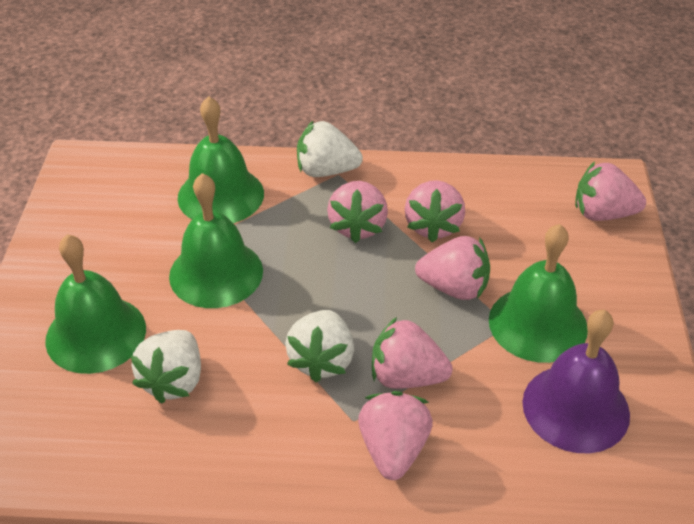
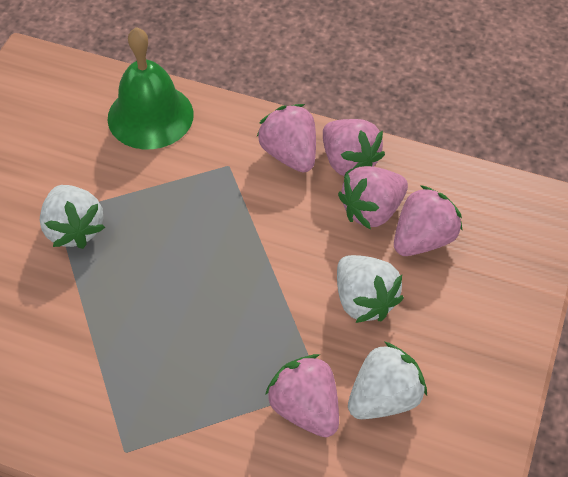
green bell: 4 -> 1
pink strawberry: 6 -> 5
purple bell: 1 -> 0

